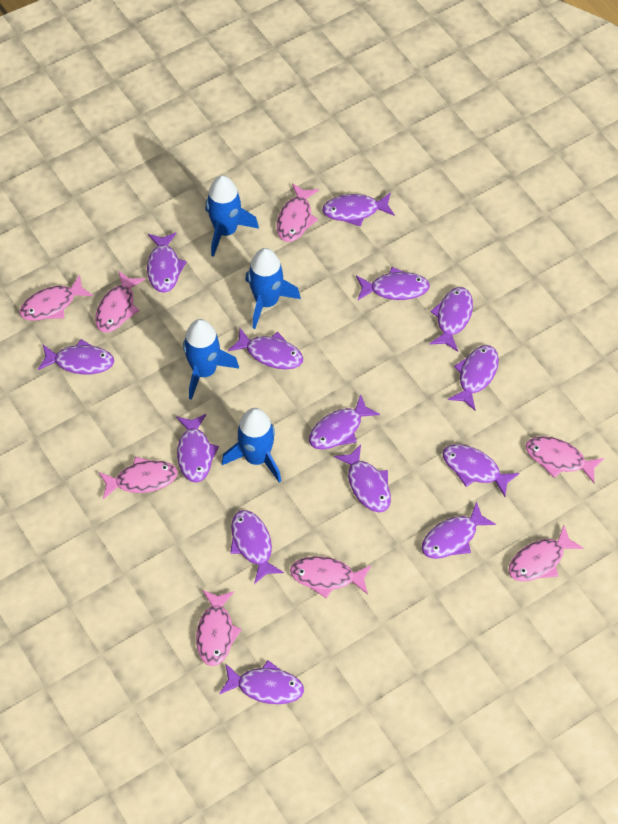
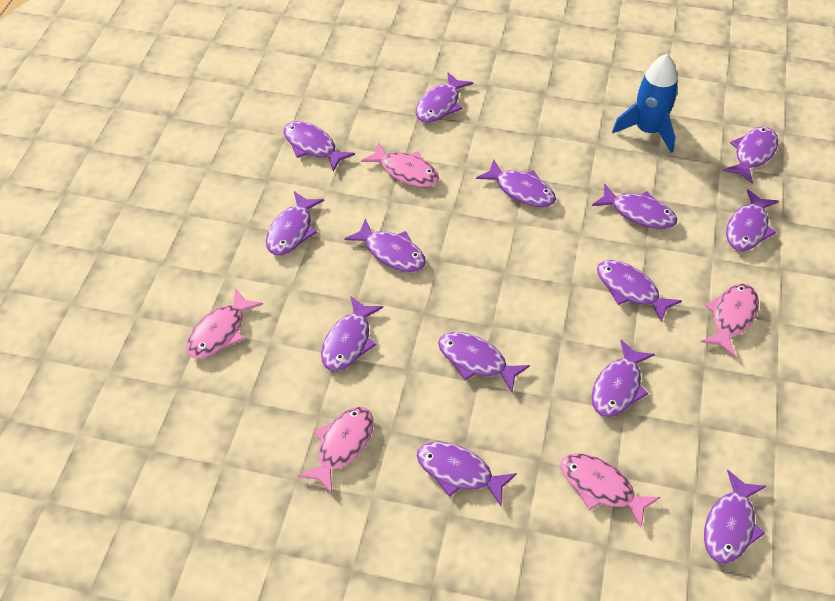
blue rocket: 4 -> 1
pink fish: 8 -> 5

